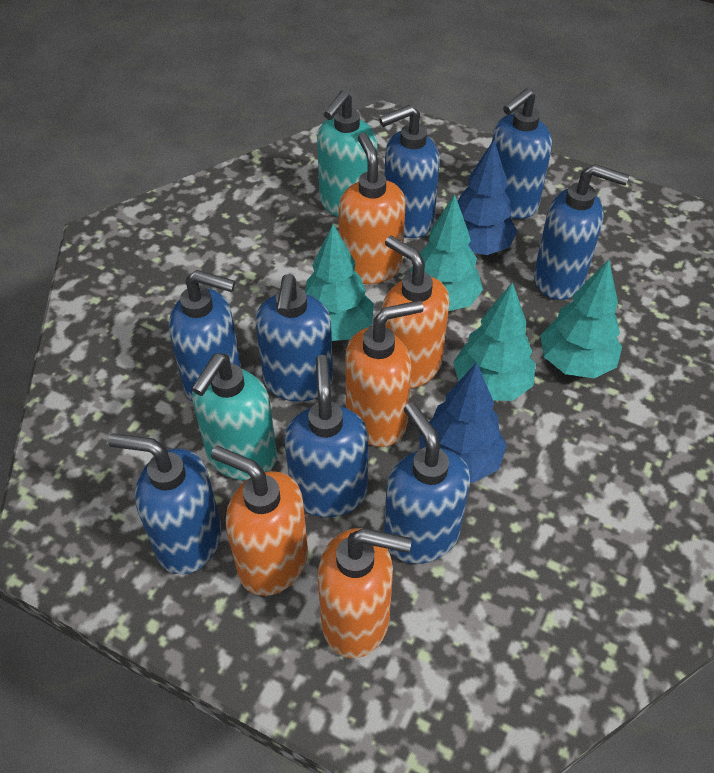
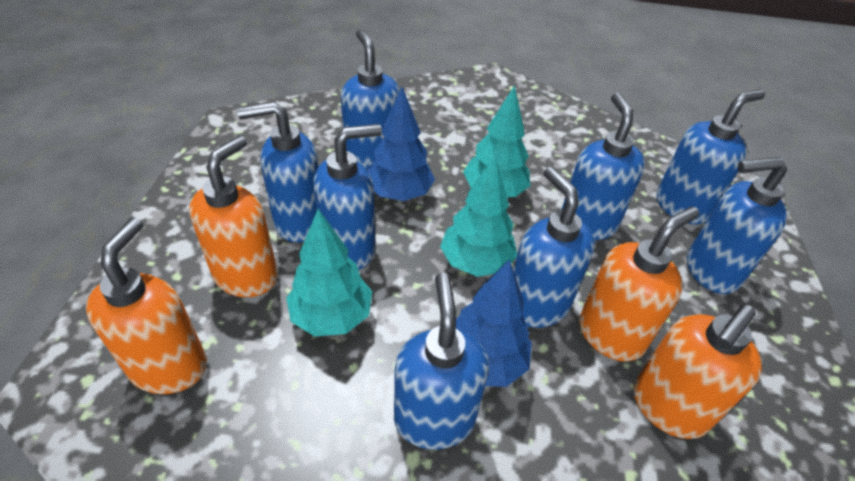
orange soap dispenser: 5 -> 4
turquoise soap dispenser: 2 -> 0
turquoise tree: 4 -> 3

